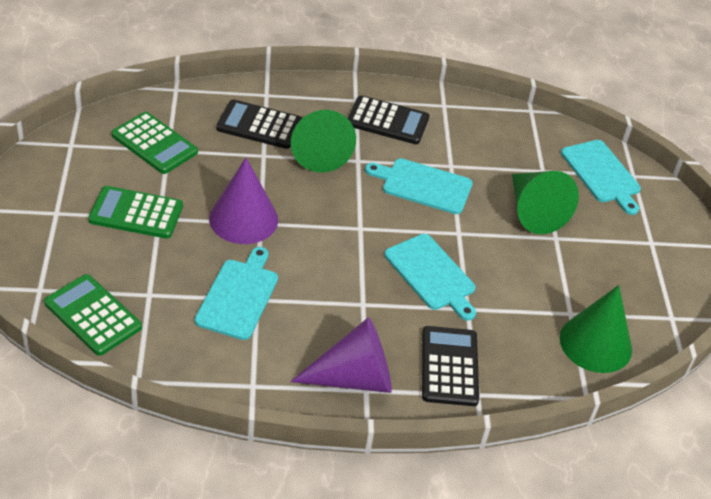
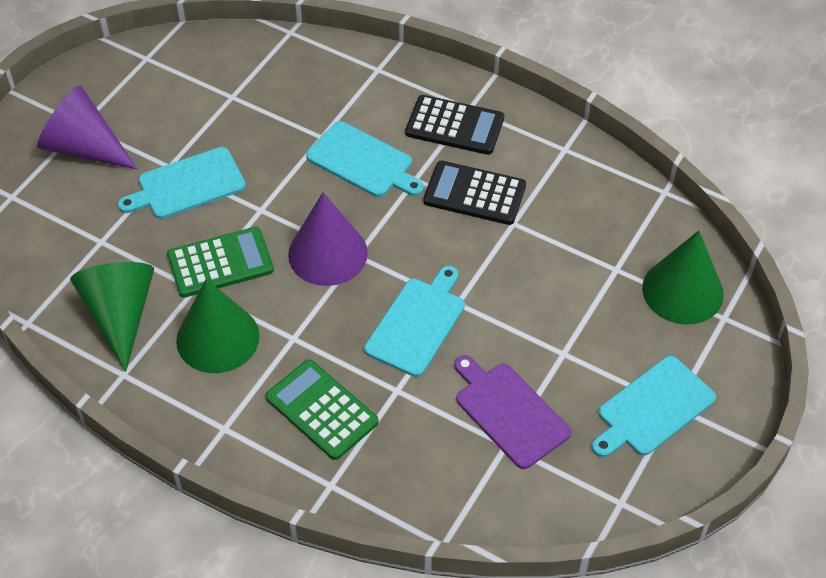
black calculator: 3 -> 2
green calculator: 3 -> 2
purple cutting board: 0 -> 1

